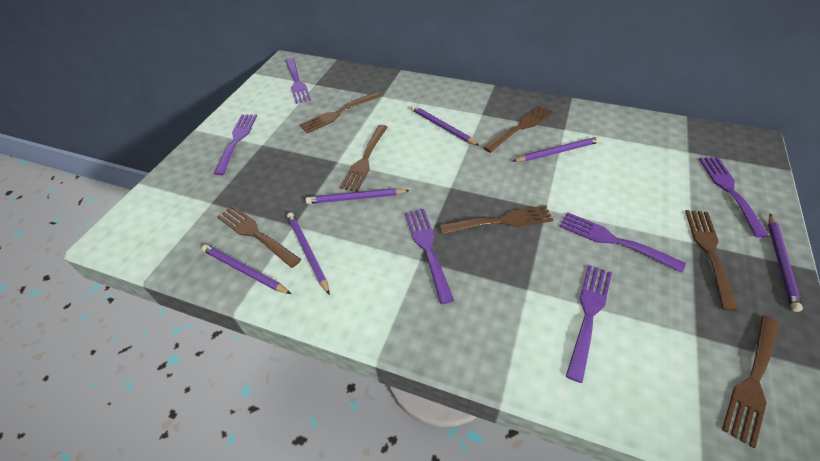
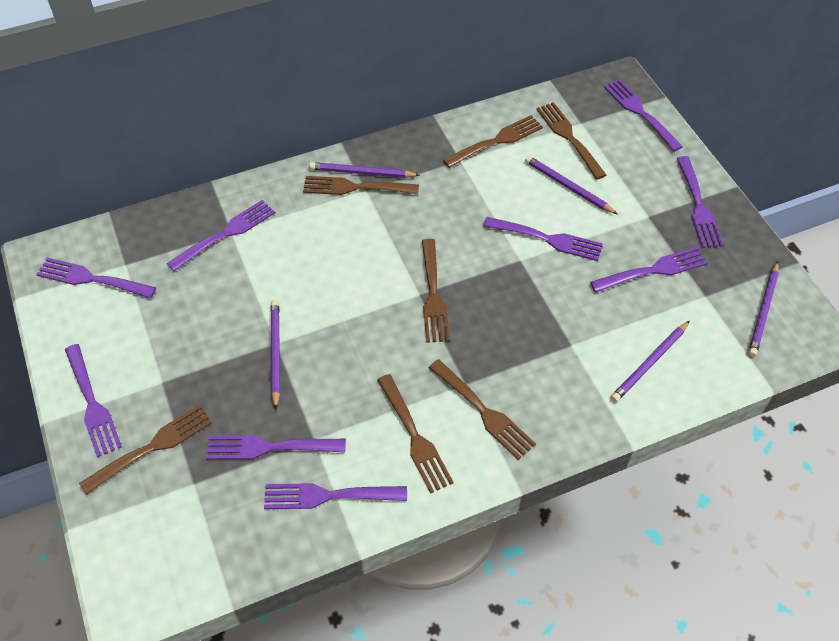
purple fork: 6 -> 9
purple pencil: 6 -> 5

